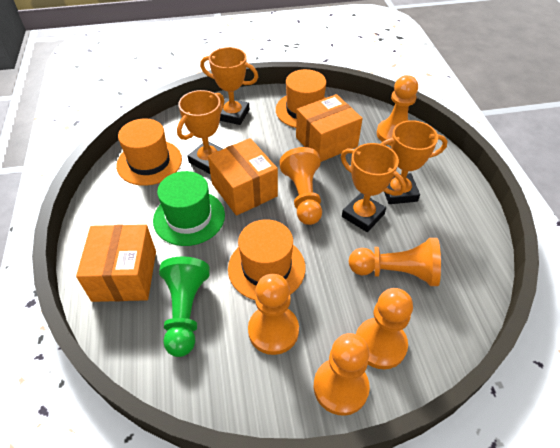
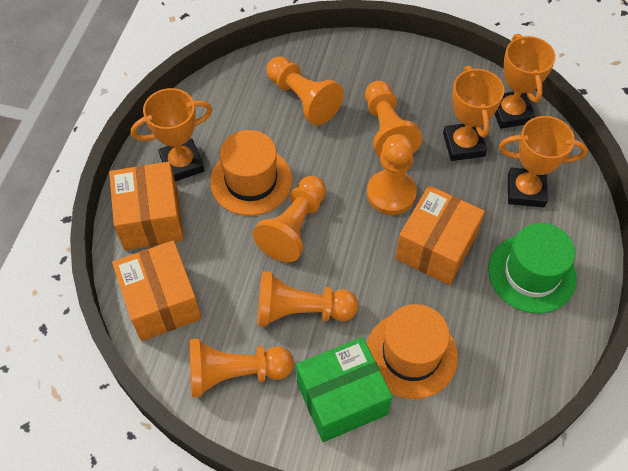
green box: 0 -> 1
green pawn: 1 -> 0
orange hat: 3 -> 2

